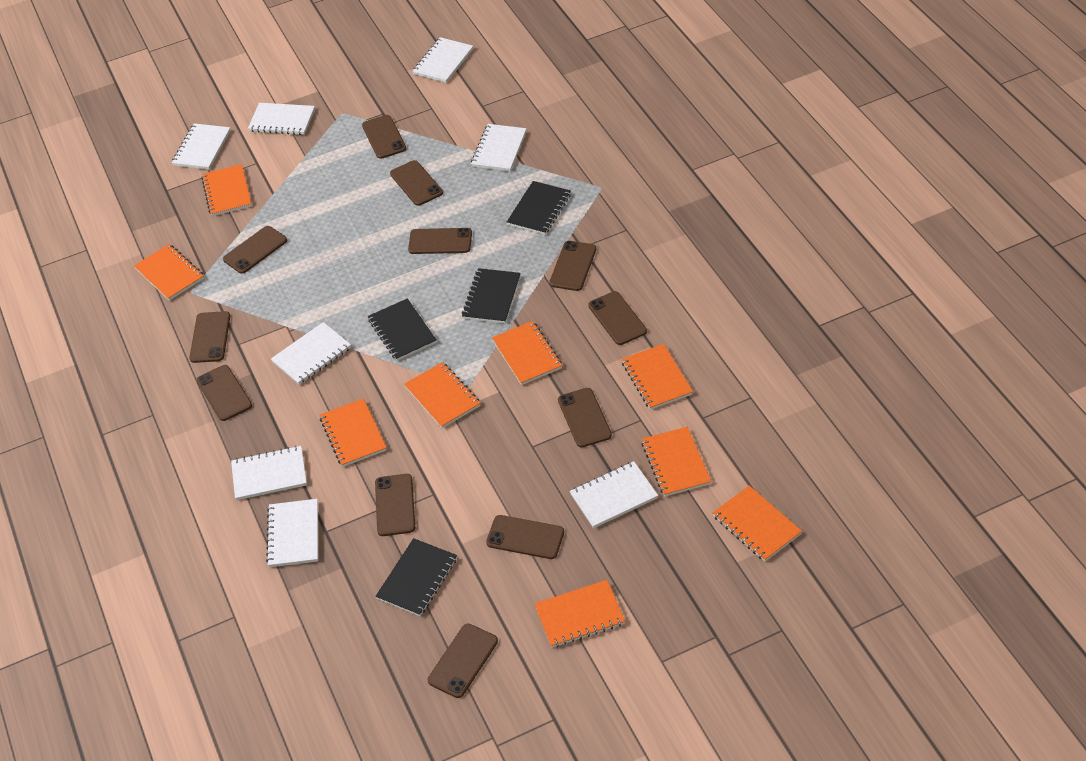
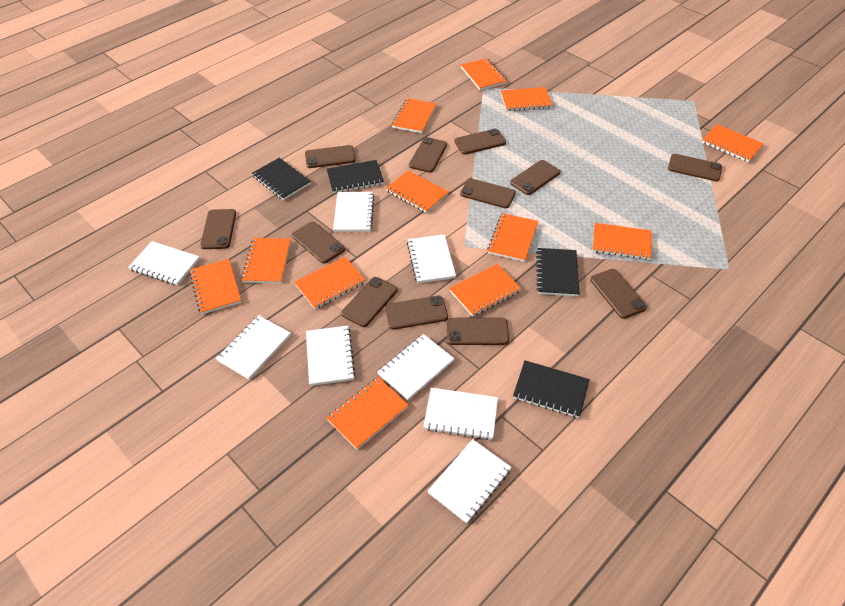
orange notebook: 9 -> 12

